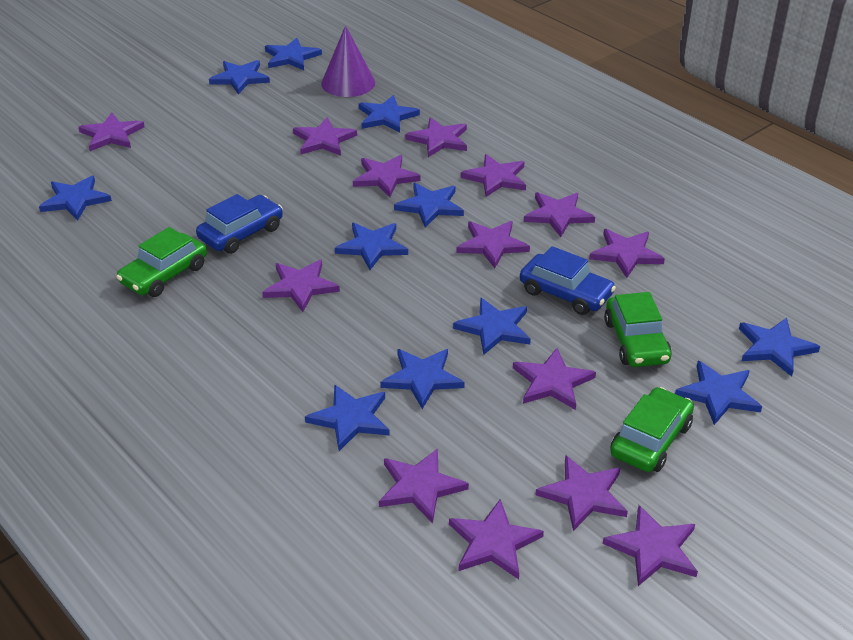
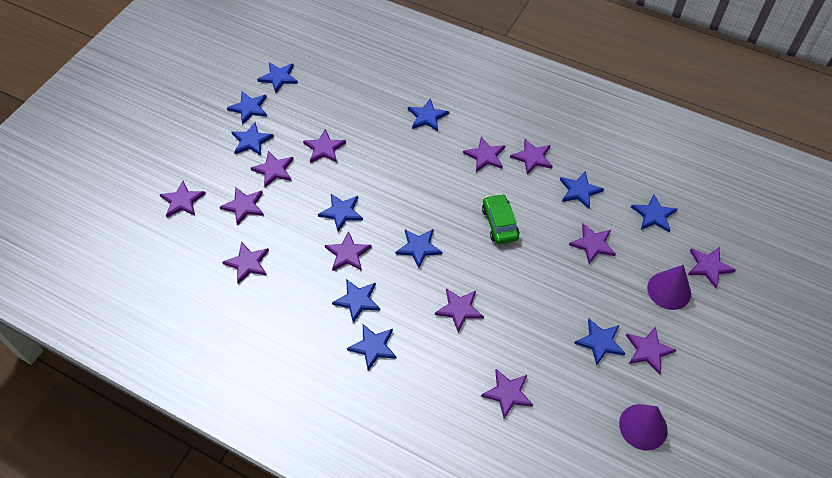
blue car: 2 -> 0
green car: 3 -> 1
purple cone: 1 -> 2
purple star: 14 -> 13

